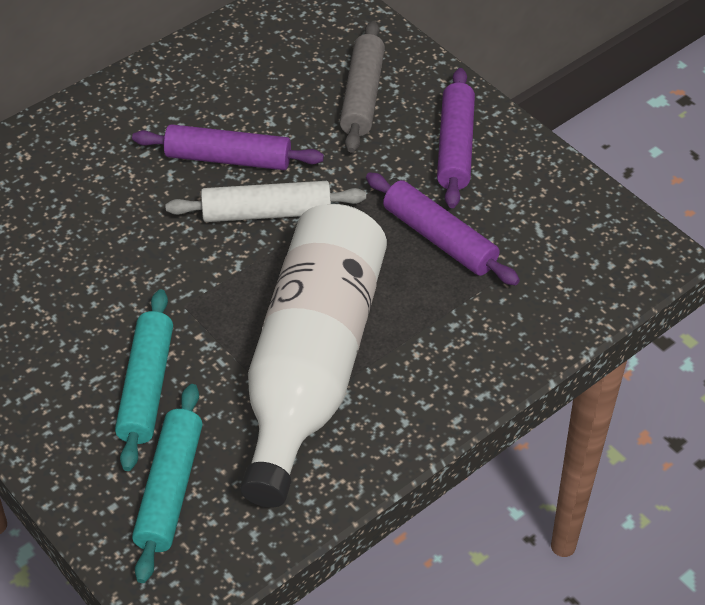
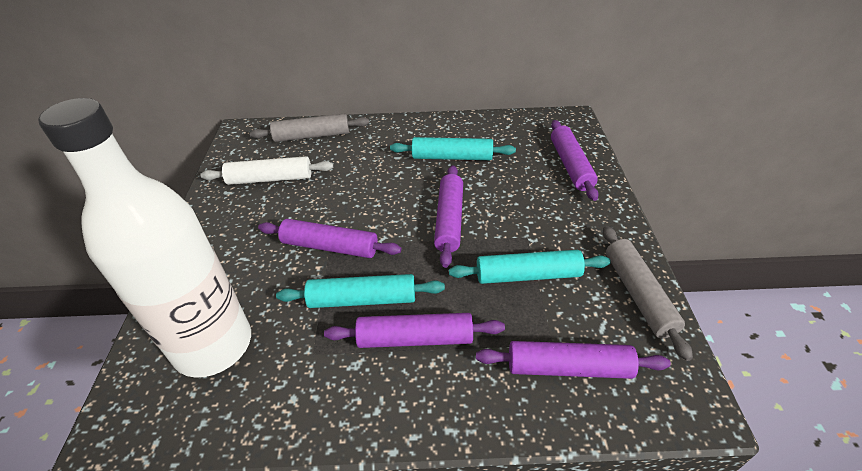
grey rolling pin: 1 -> 2
purple rolling pin: 3 -> 5
turquoise rolling pin: 2 -> 3

